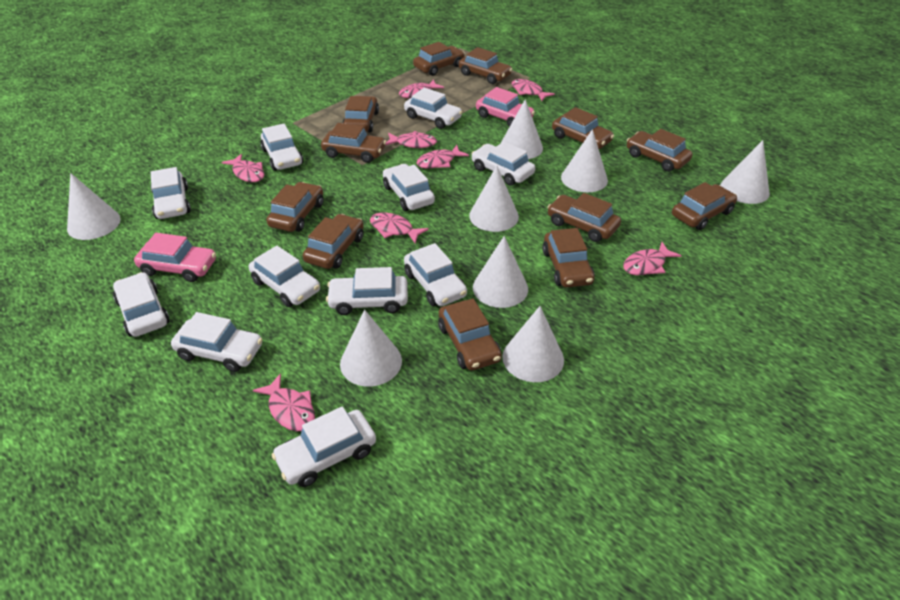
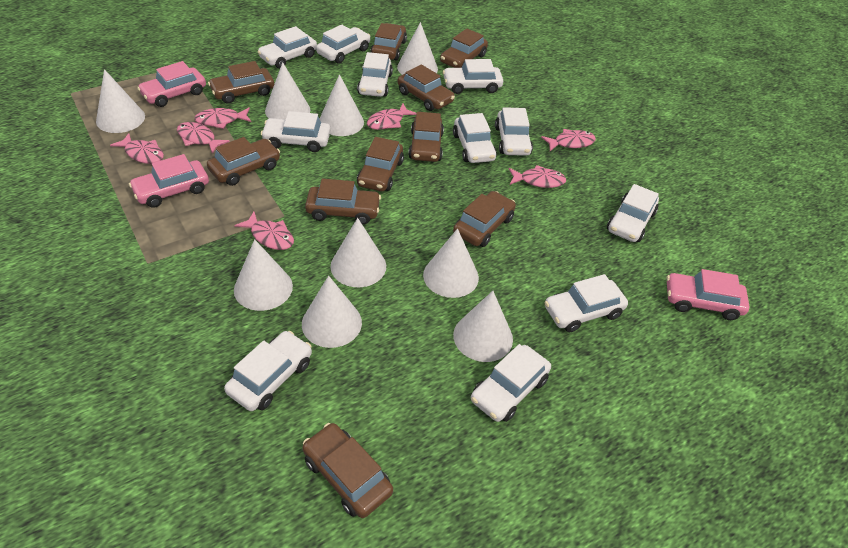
brown car: 12 -> 10
pink car: 2 -> 3
pink fish: 8 -> 7
white cone: 8 -> 9

